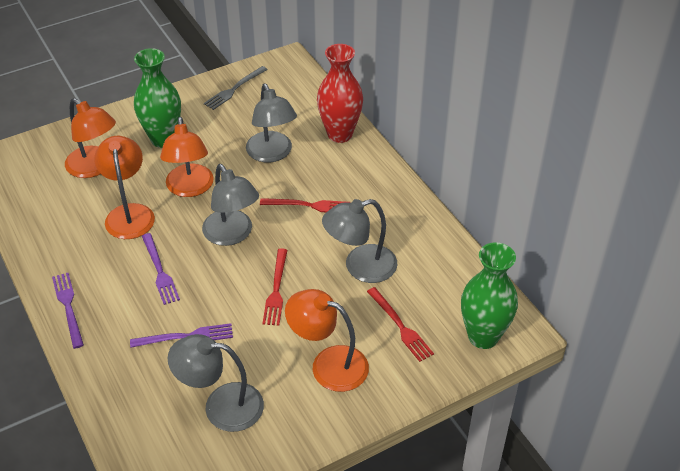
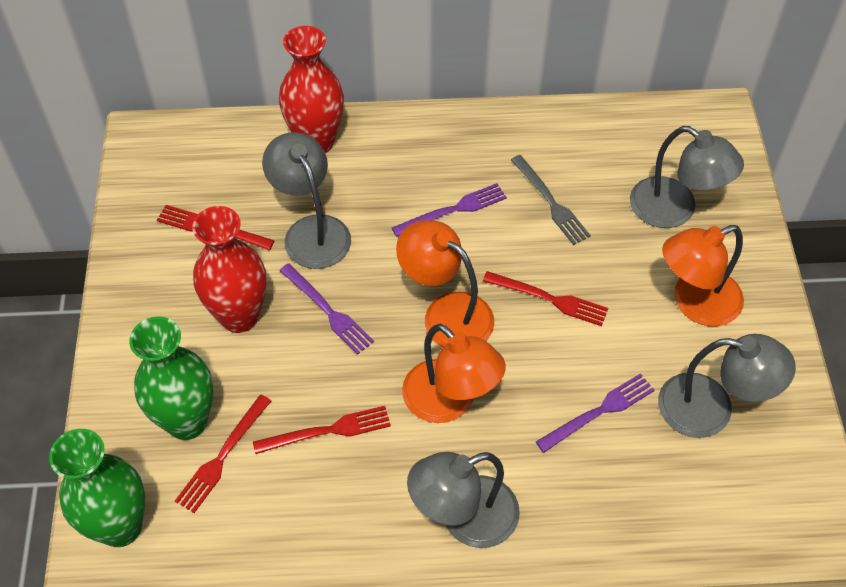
orange lamp: 4 -> 3
red fork: 3 -> 4
red vase: 1 -> 2

